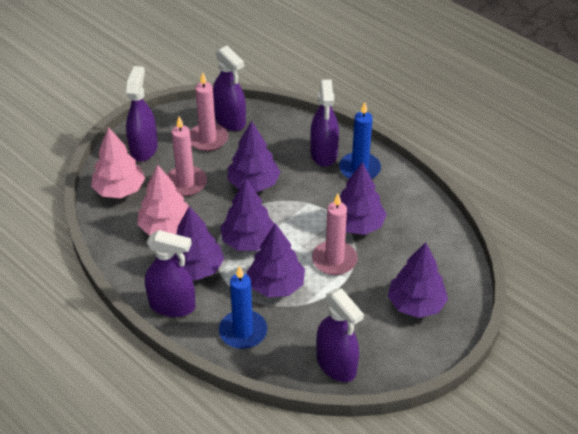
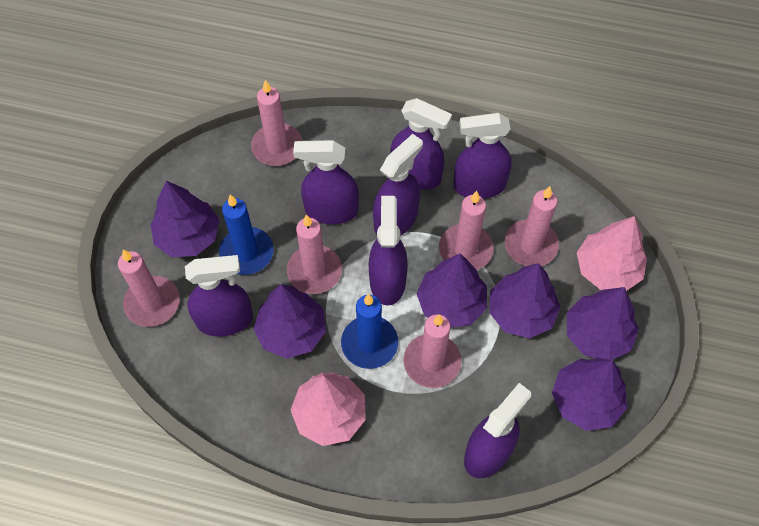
pink candle: 3 -> 6
purple spray bottle: 5 -> 7

